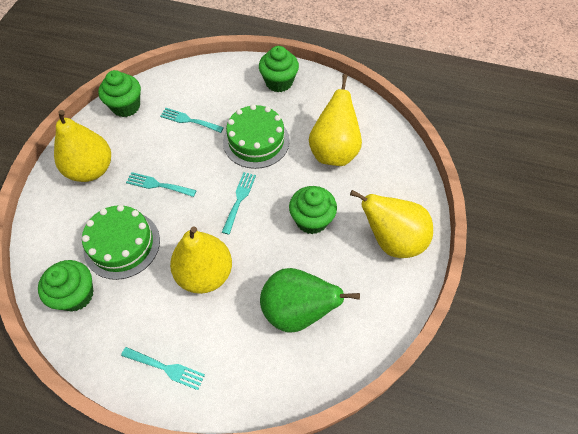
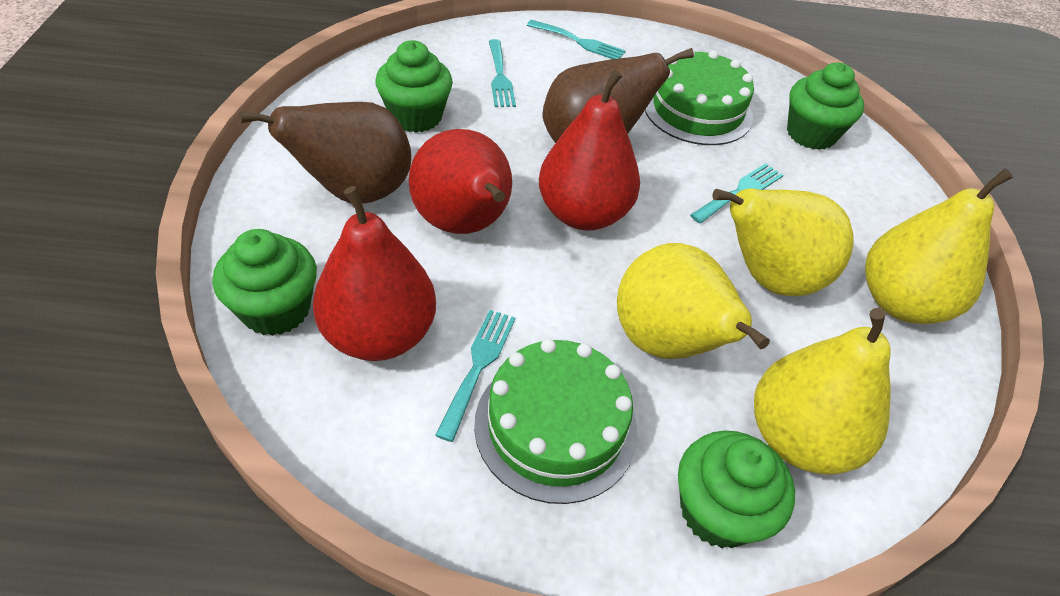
brown pear: 0 -> 2
green pear: 1 -> 0
red pear: 0 -> 3

